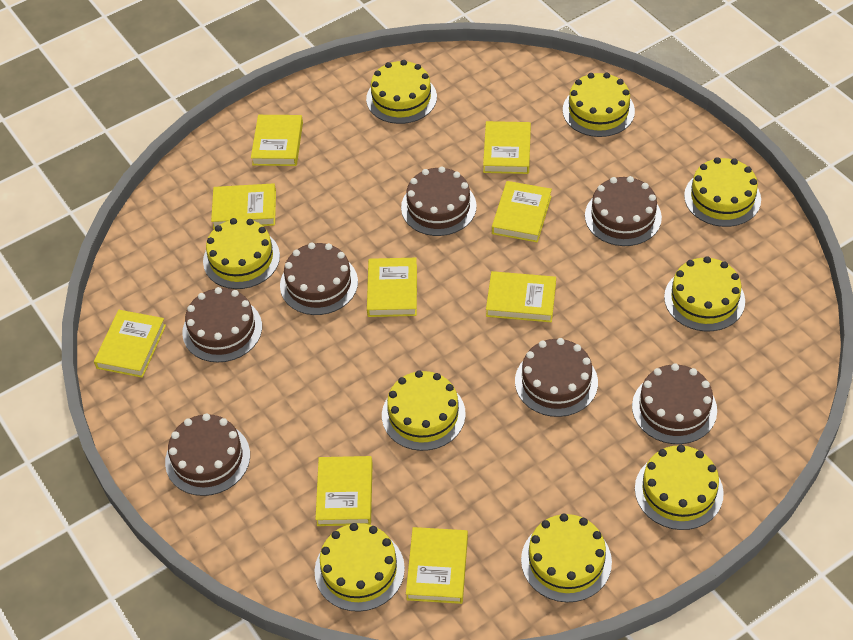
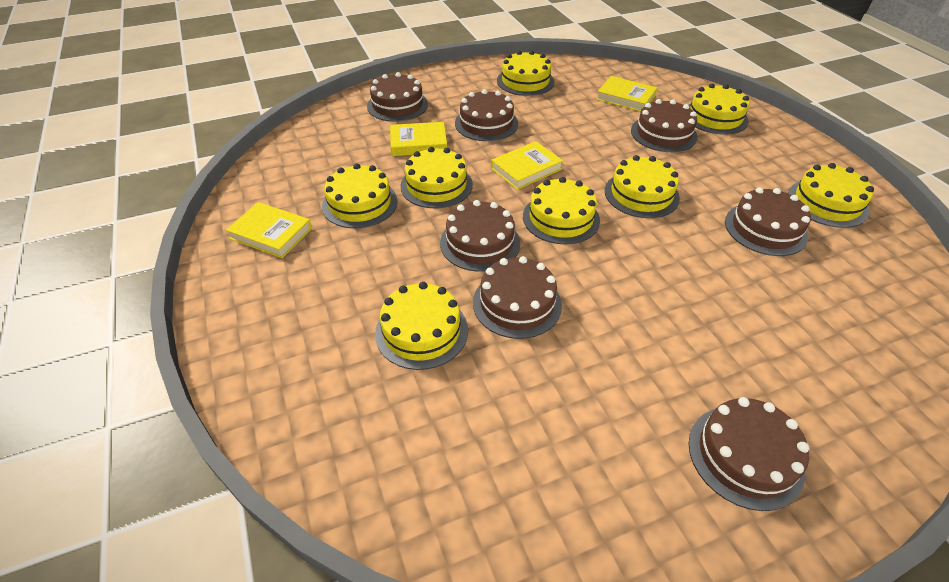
yellow book: 9 -> 4
yellow cake: 9 -> 8

